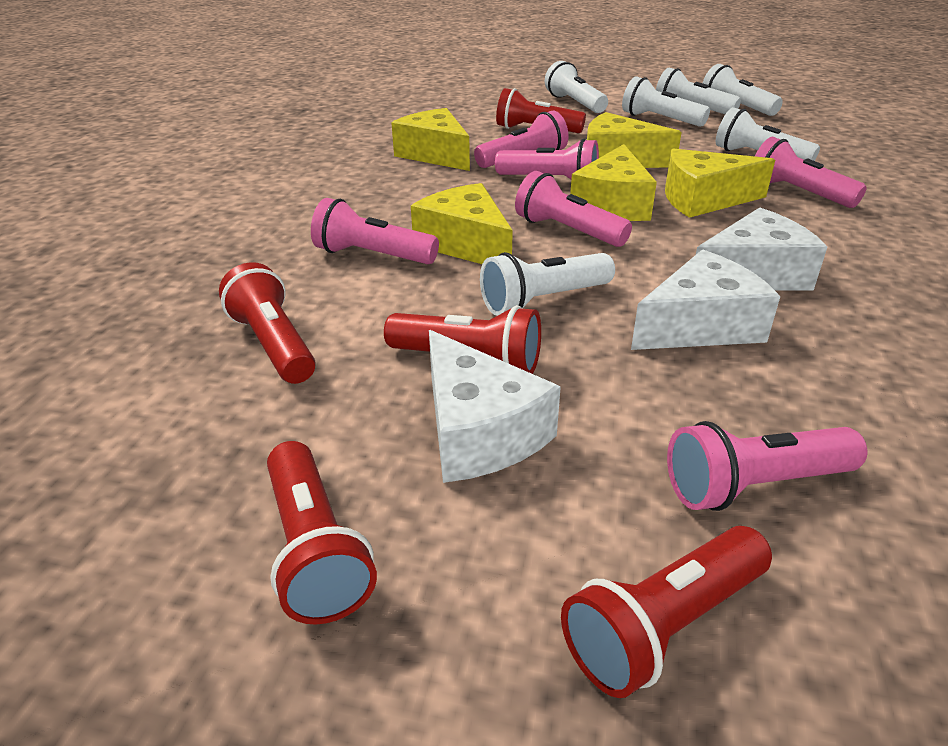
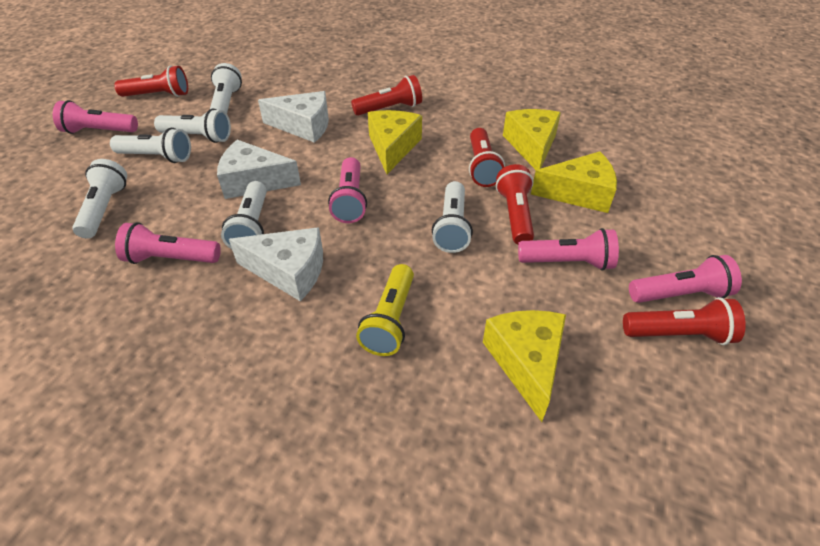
pink flashlight: 6 -> 5
yellow cheese: 5 -> 4
yellow flashlight: 0 -> 1

